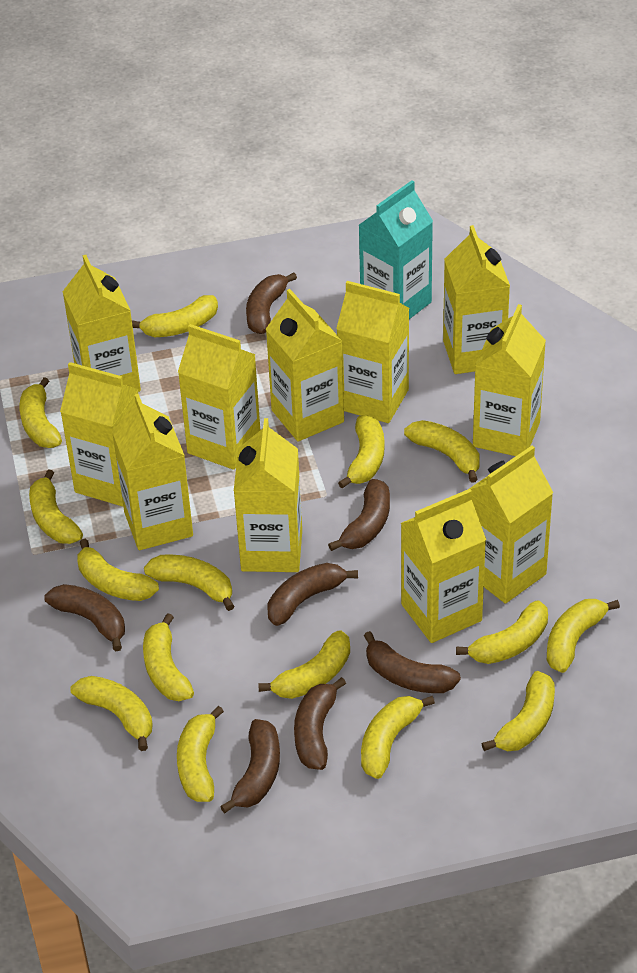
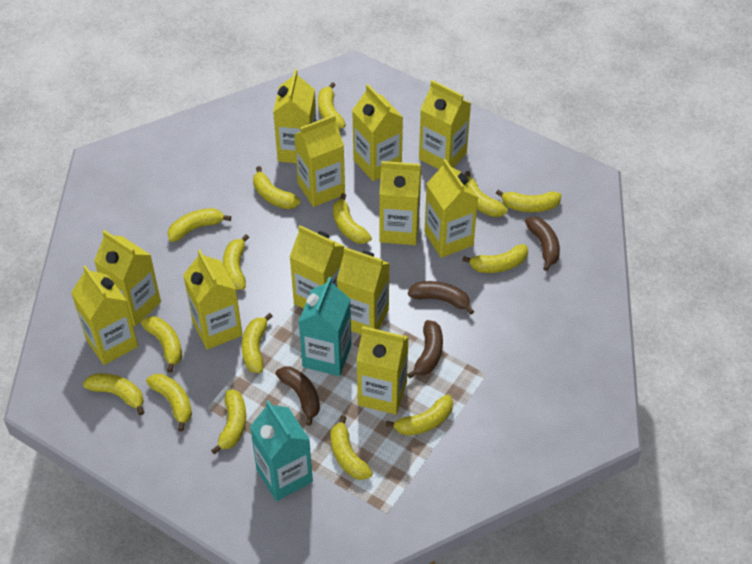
brown banana: 7 -> 4
turquoise carton: 1 -> 2
yellow carton: 11 -> 12

